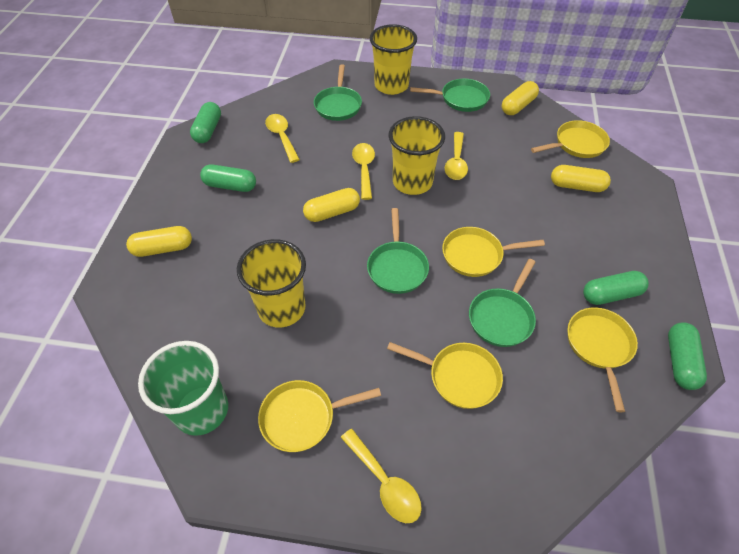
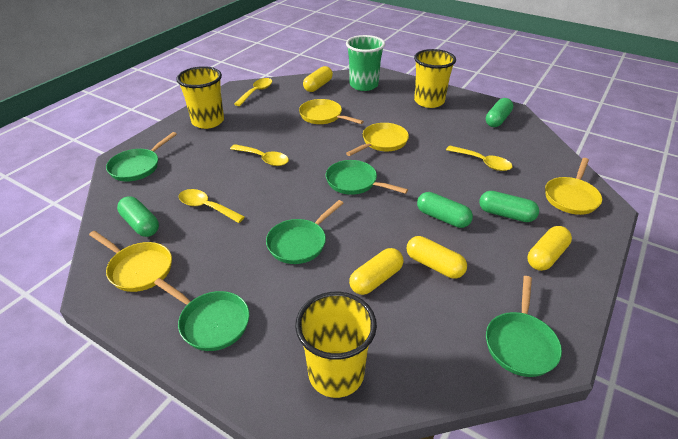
green pan: 4 -> 5
yellow pan: 5 -> 4

